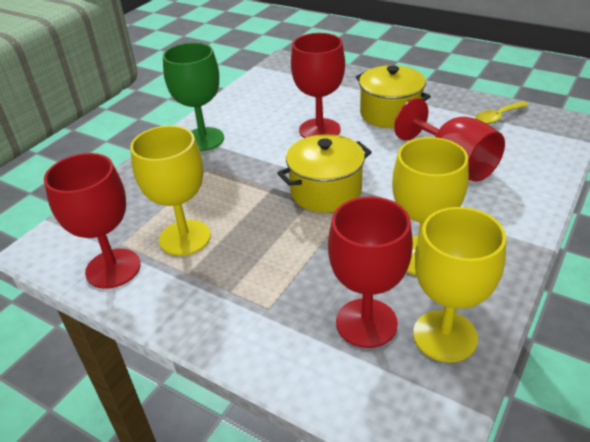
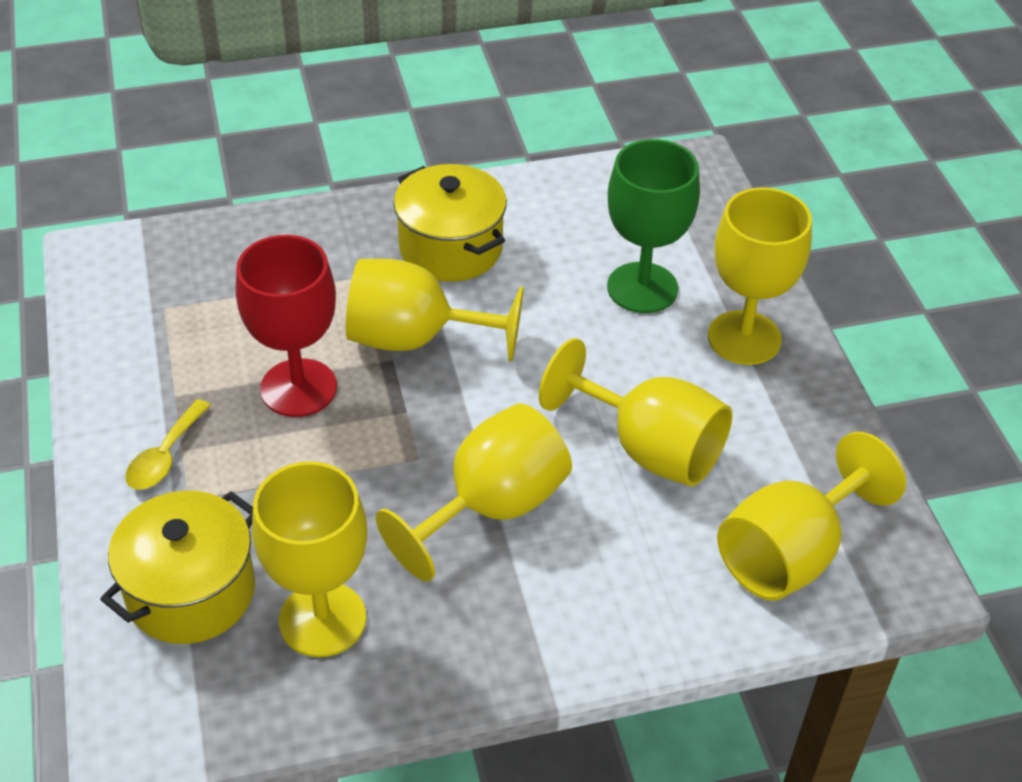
red goblet: 4 -> 1
yellow goblet: 3 -> 6

